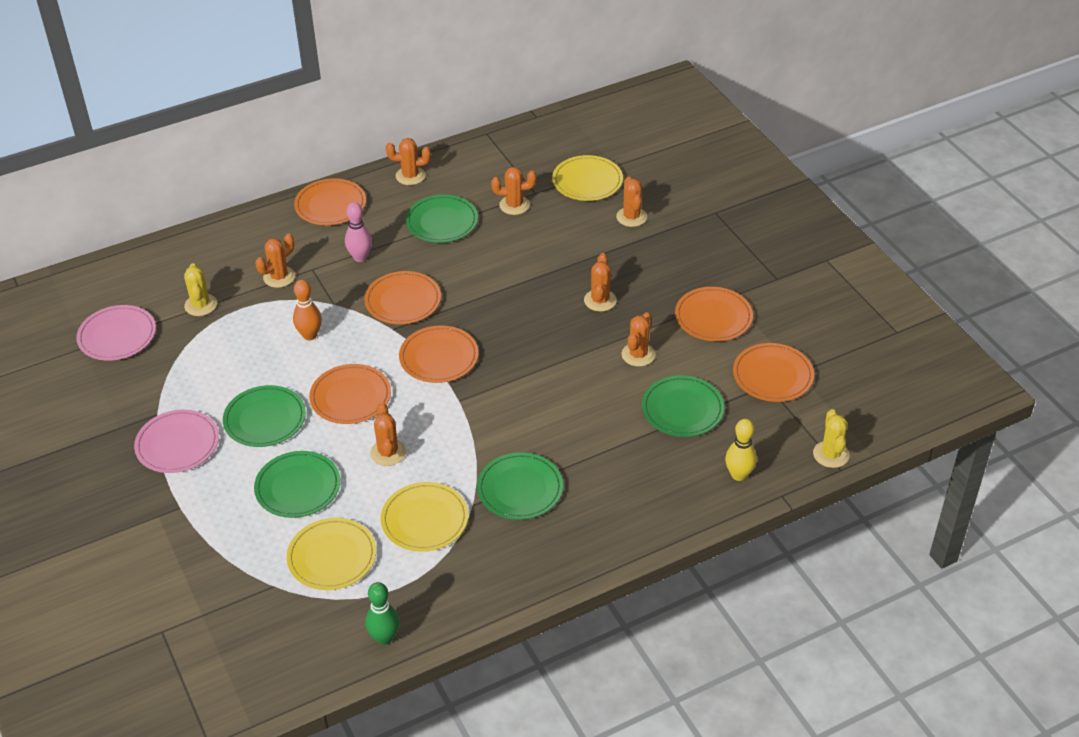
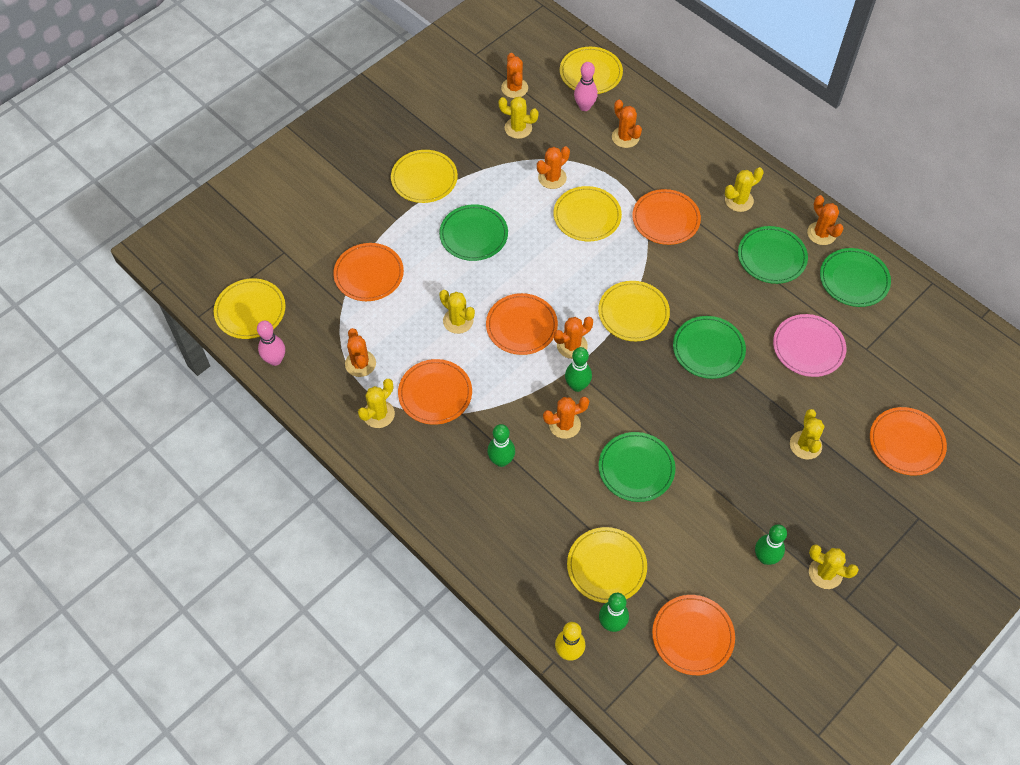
green bowling pin: 1 -> 4
orange bowling pin: 1 -> 0
pink bowling pin: 1 -> 2
pink plate: 2 -> 1
yellow cactus: 2 -> 6
yellow plate: 3 -> 6

